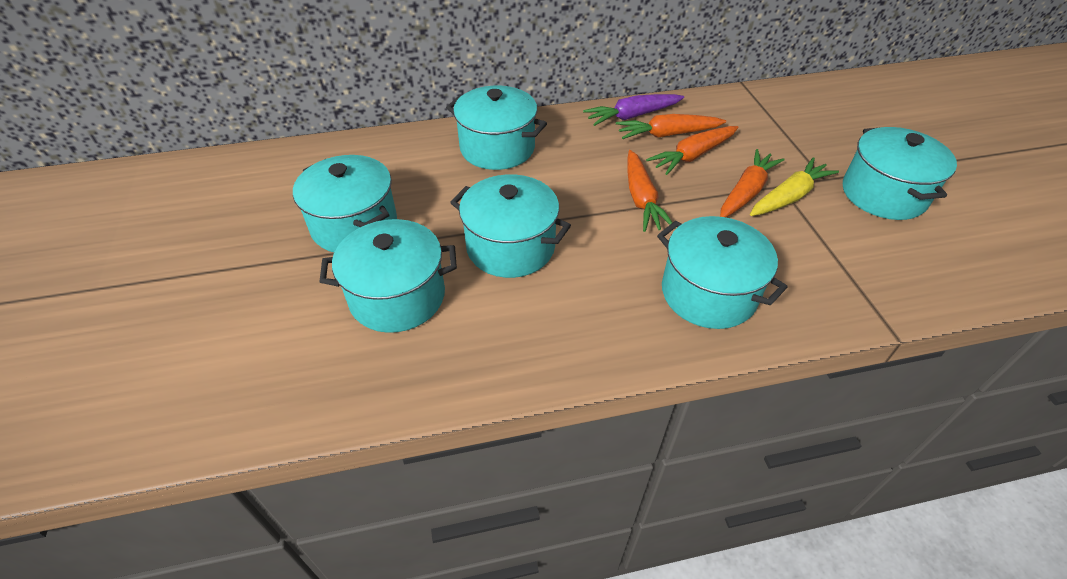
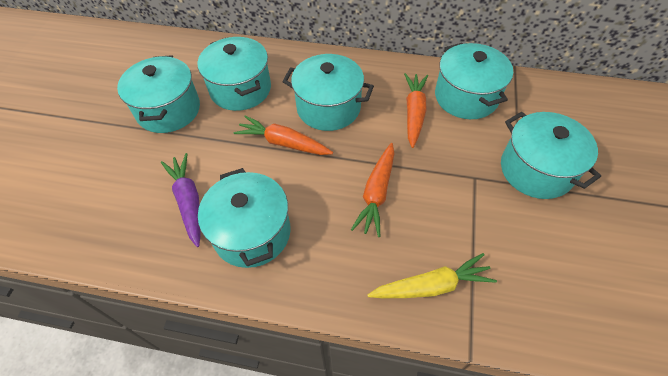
orange carrot: 4 -> 3

